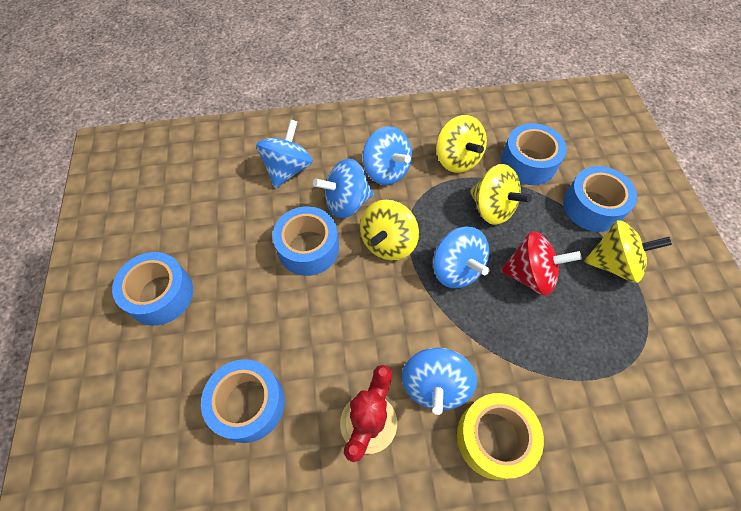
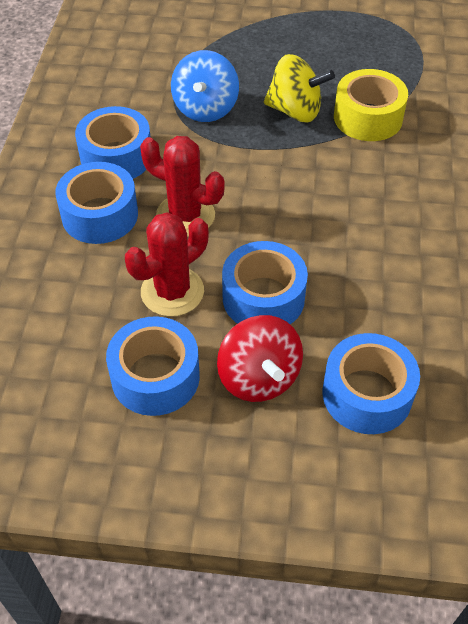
blue spinning top: 5 -> 1
red cactus: 1 -> 2
yellow spinning top: 4 -> 1

